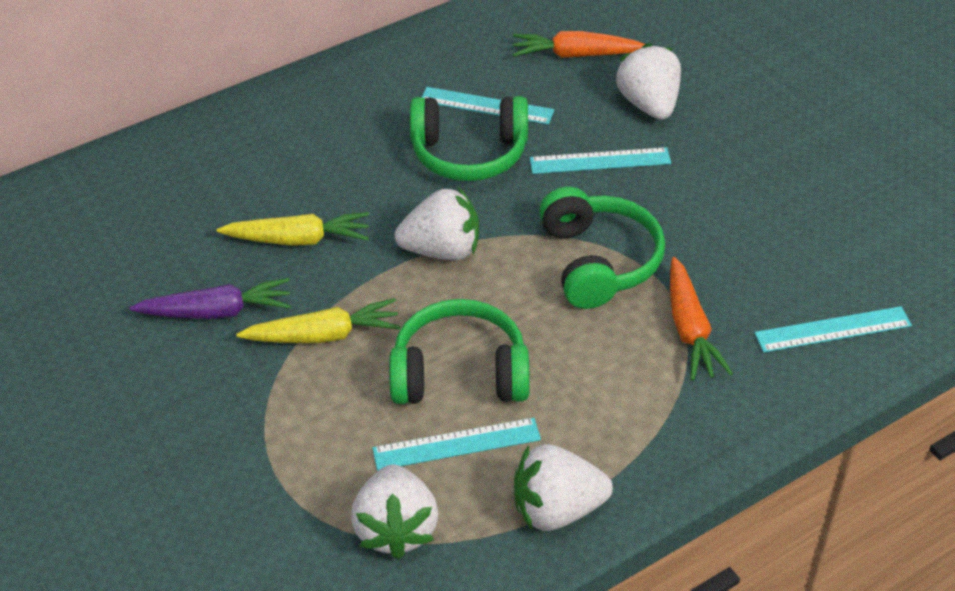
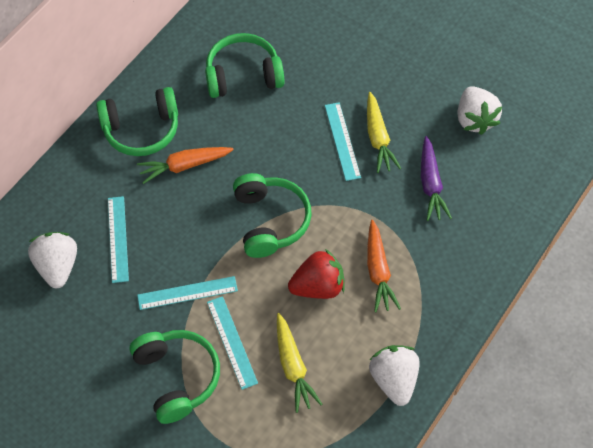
green headphones: 3 -> 4
red strawberry: 0 -> 1
white strawberry: 4 -> 3

